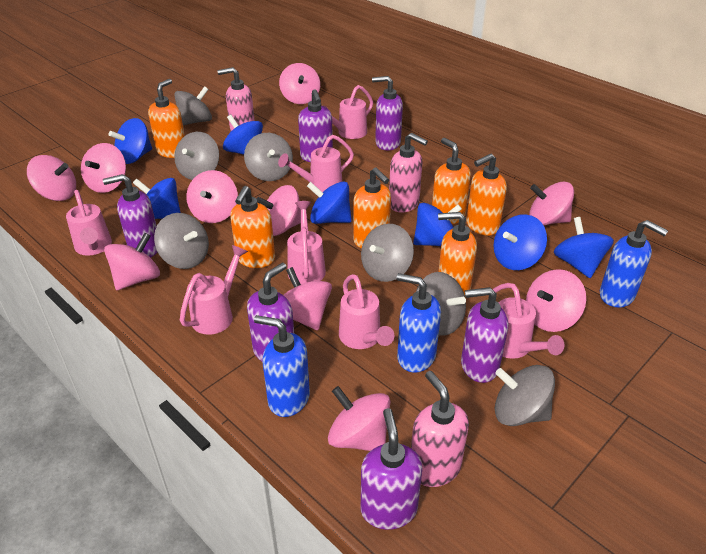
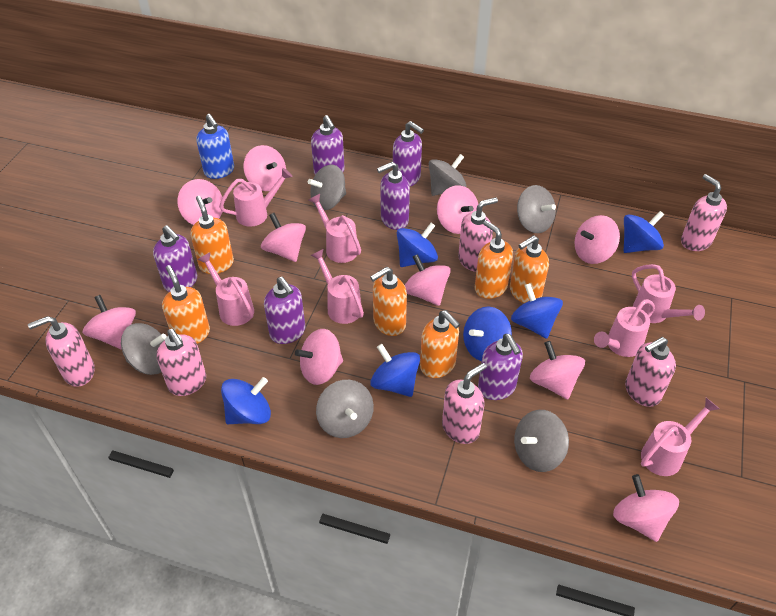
blue soap dispenser: 3 -> 1
blue spinning top: 7 -> 6
grey spinning top: 7 -> 6
pink soap dispenser: 3 -> 6

